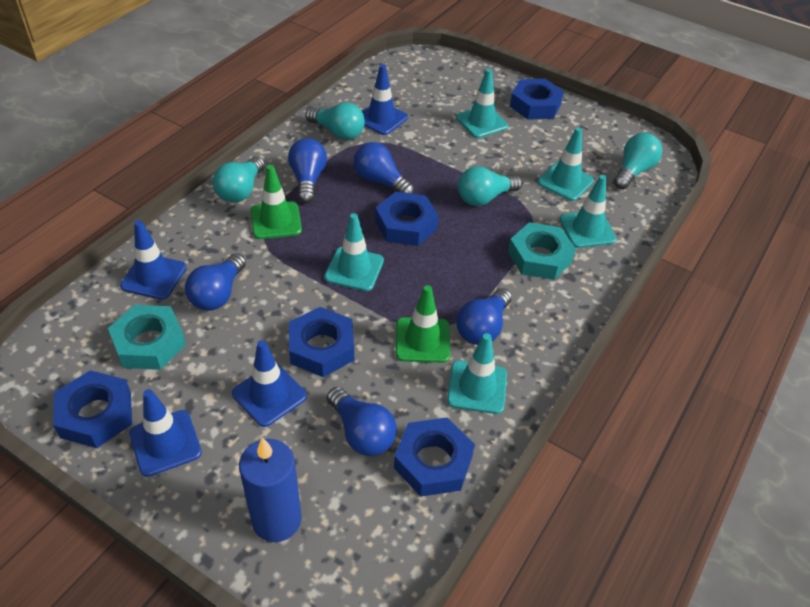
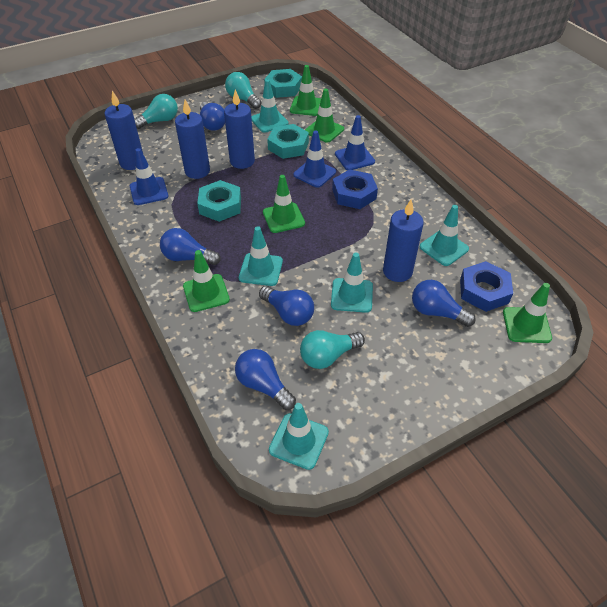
blue candle: 1 -> 4
blue nut: 5 -> 2
blue traffic cone: 4 -> 3
green traffic cone: 2 -> 5
turquoise light bulb: 4 -> 3
turquoise nut: 2 -> 3

